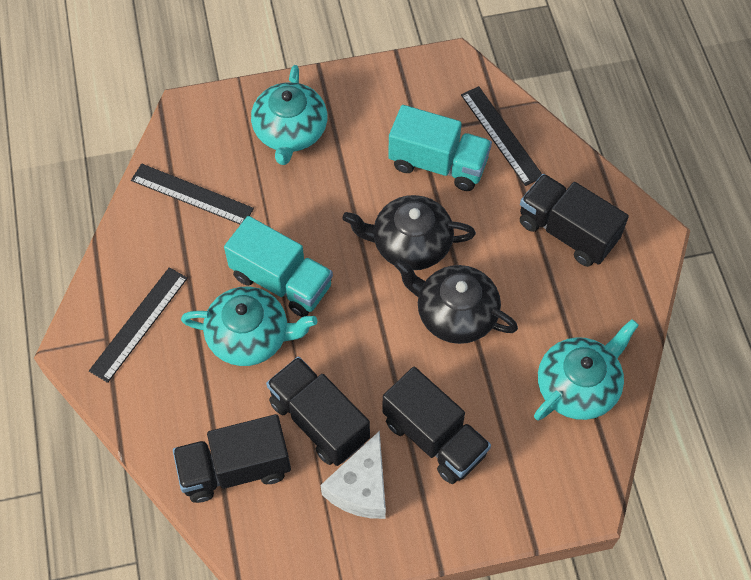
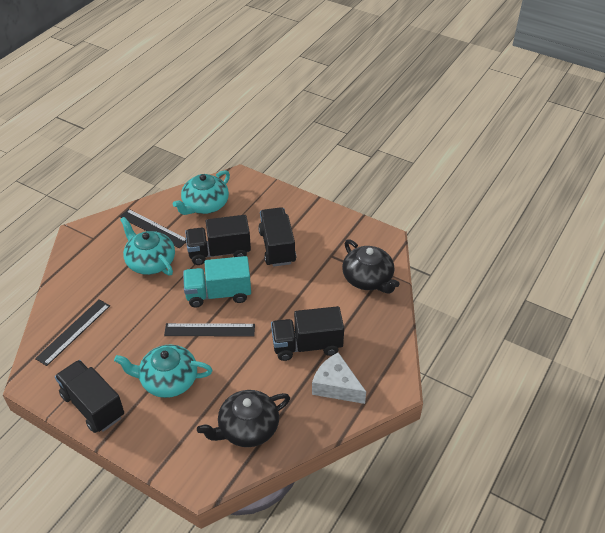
turquoise truck: 2 -> 1

